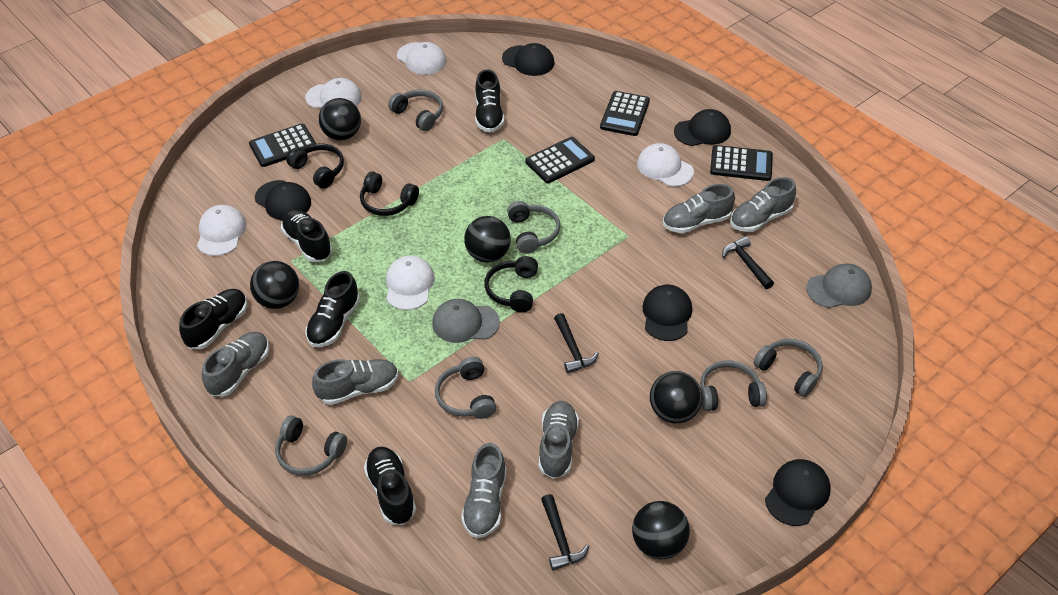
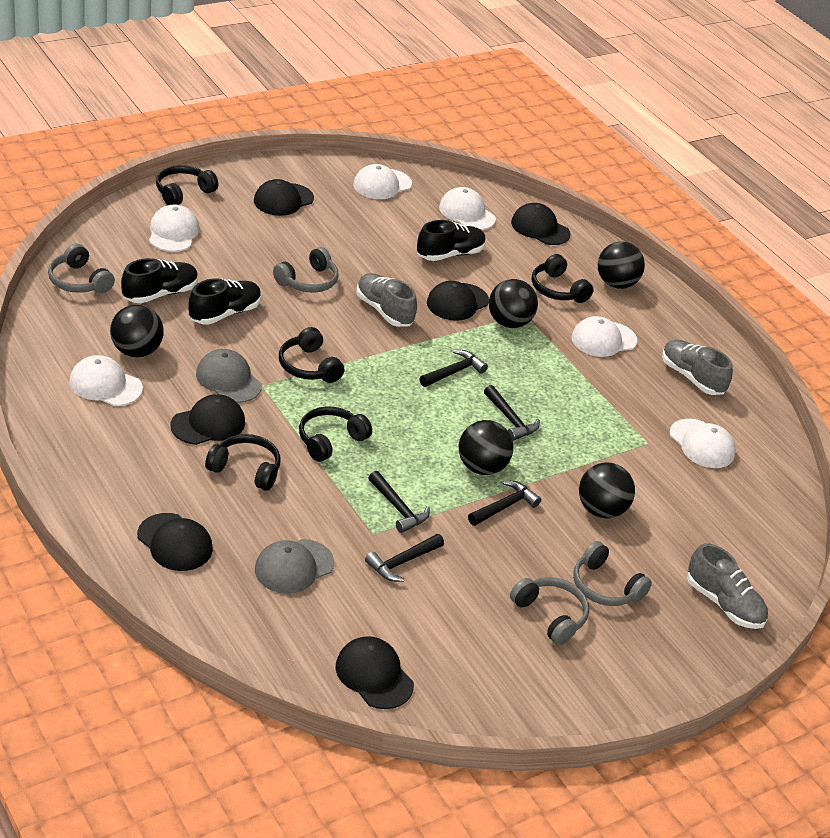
black calculator: 4 -> 0
black cap: 5 -> 6
black hammer: 3 -> 5
black headphones: 3 -> 5
black shoe: 5 -> 3
grey headphones: 6 -> 4
grey shoe: 6 -> 3
white cap: 5 -> 6

